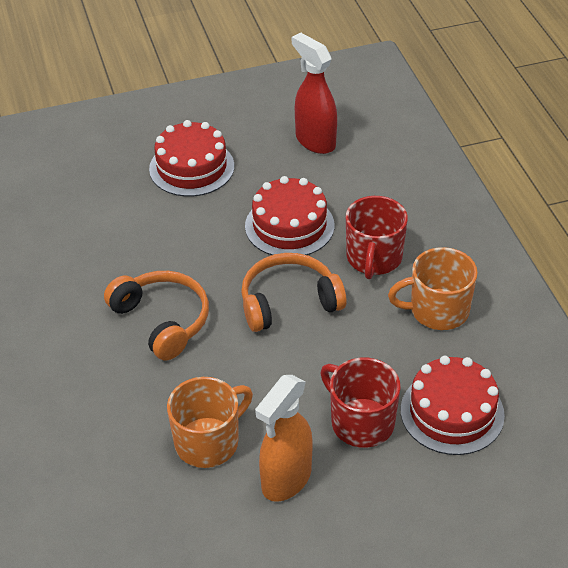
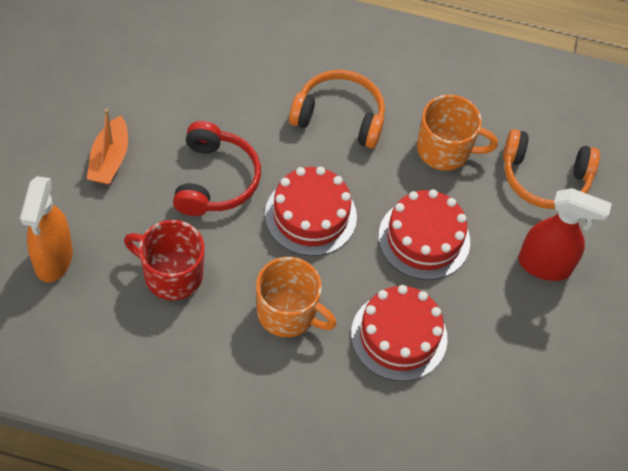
orange boat: 0 -> 1
red headphones: 0 -> 1
red mug: 2 -> 1

